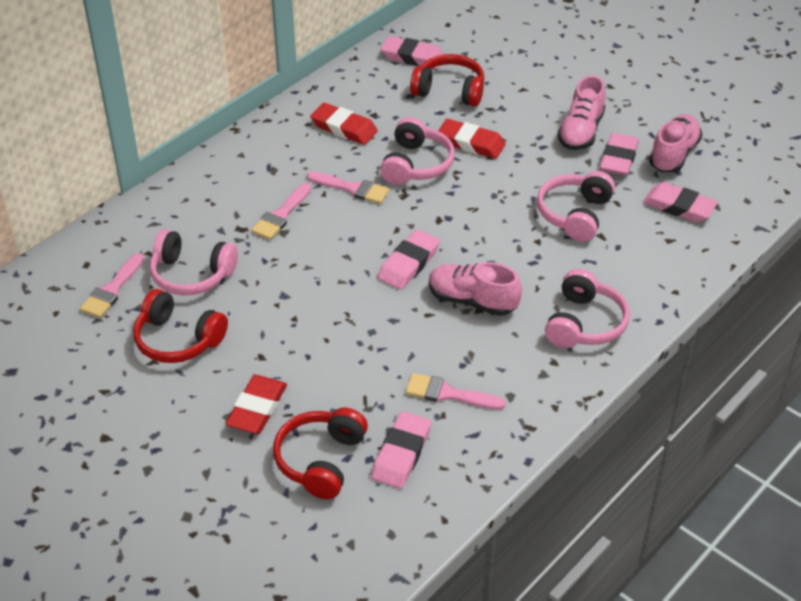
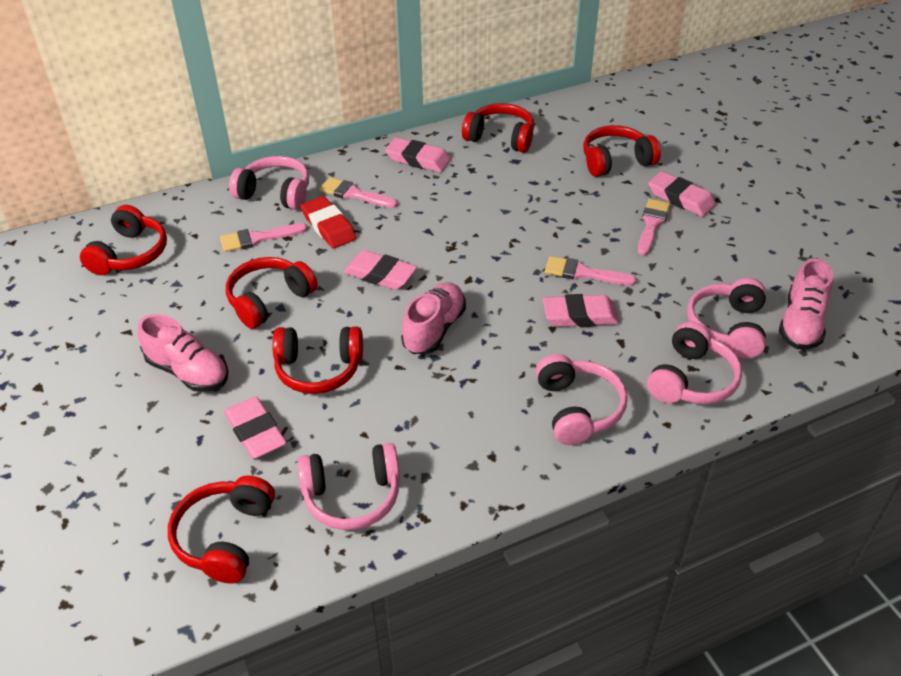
pink headphones: 4 -> 5
red eraser: 3 -> 1
red headphones: 3 -> 6

